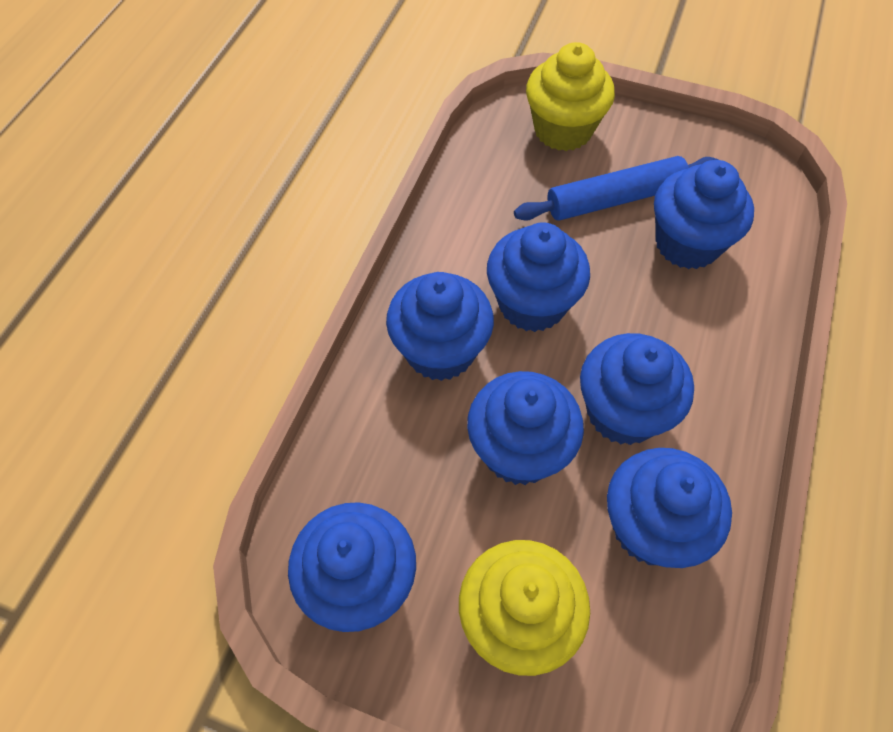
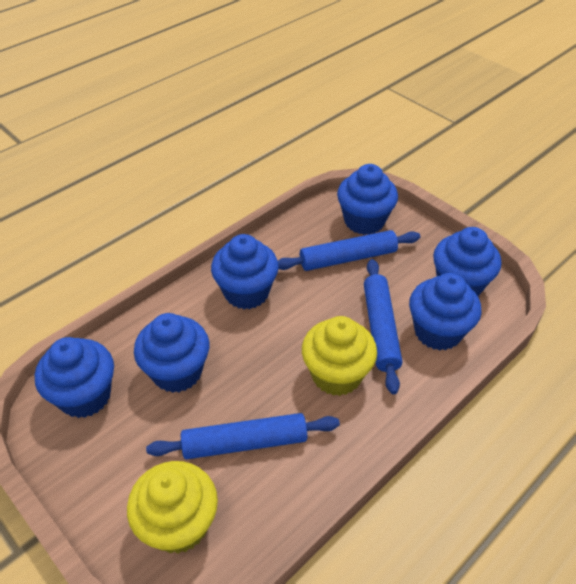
blue cupcake: 7 -> 6
blue rolling pin: 1 -> 3

